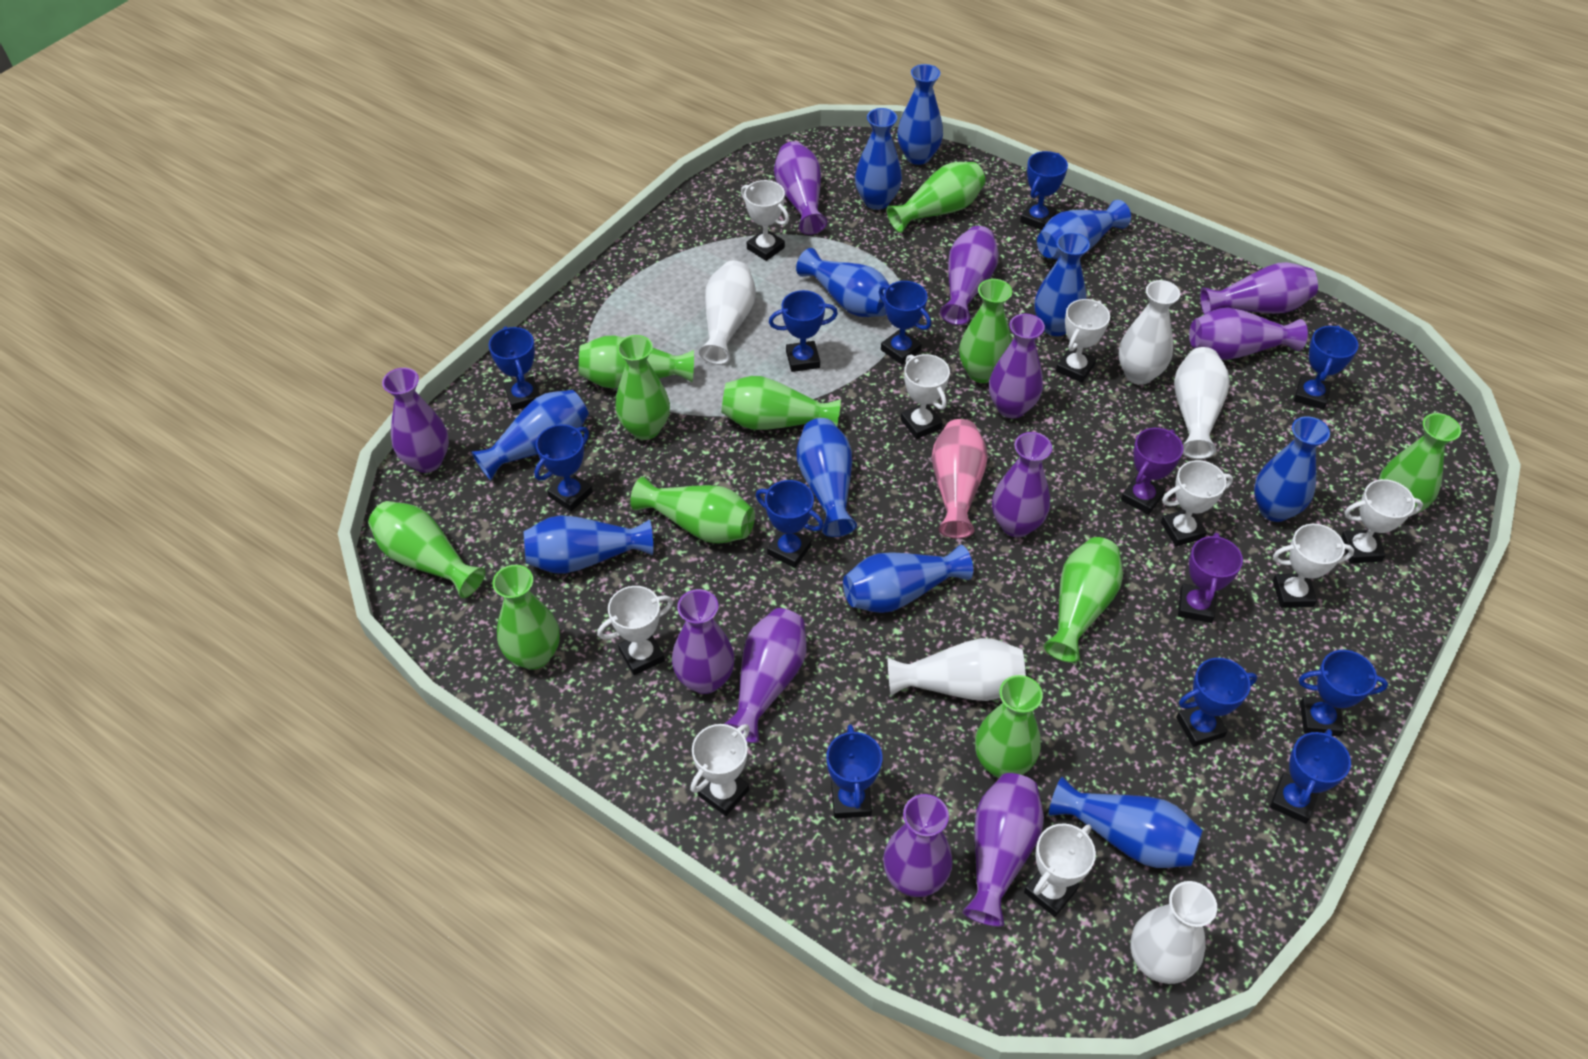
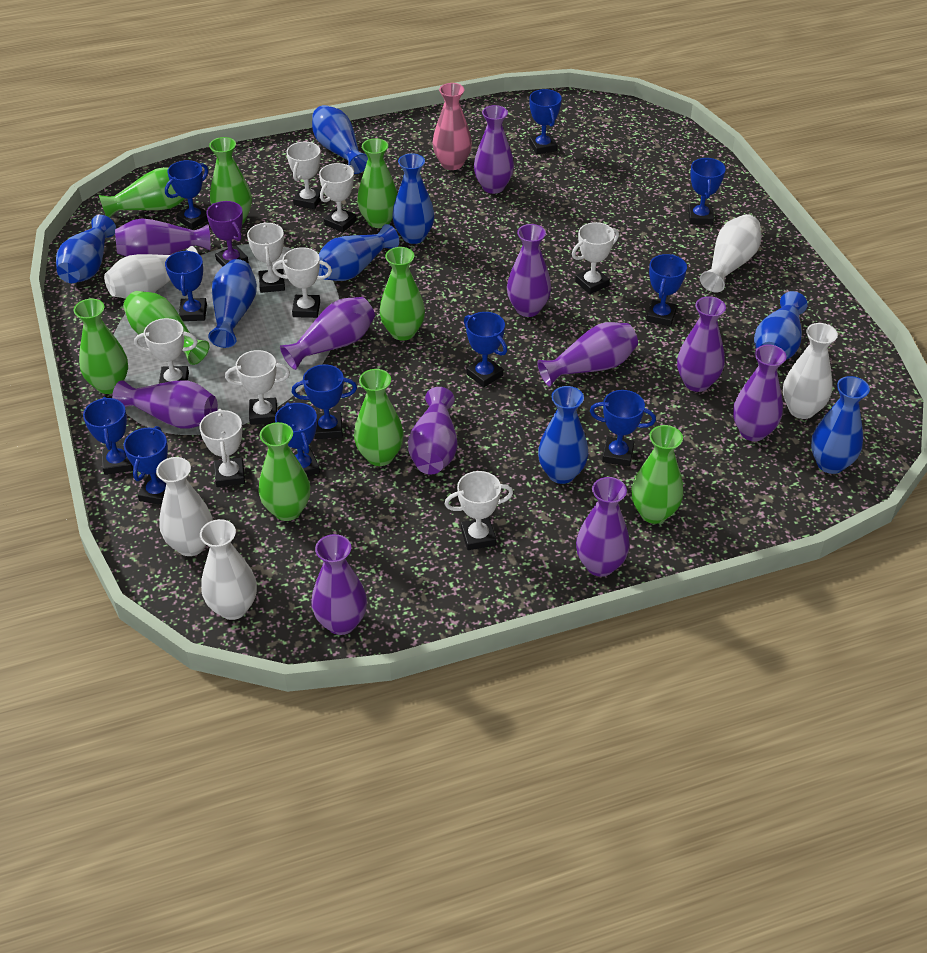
blue vase: 11 -> 8
green vase: 11 -> 9
purple trophy: 2 -> 1

